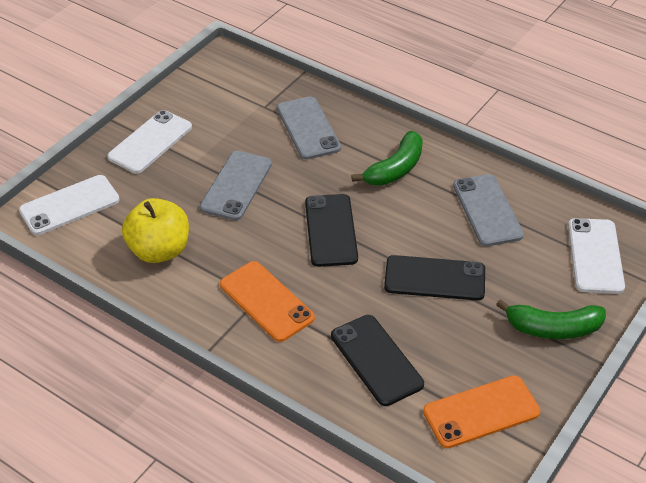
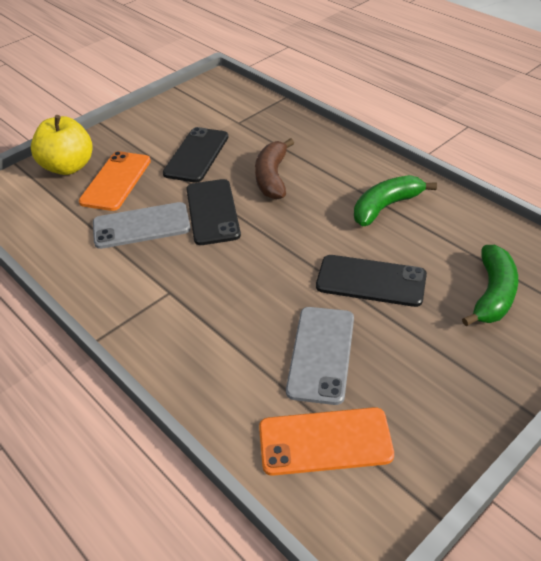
brown banana: 0 -> 1
grey phone: 3 -> 2
white phone: 3 -> 0

